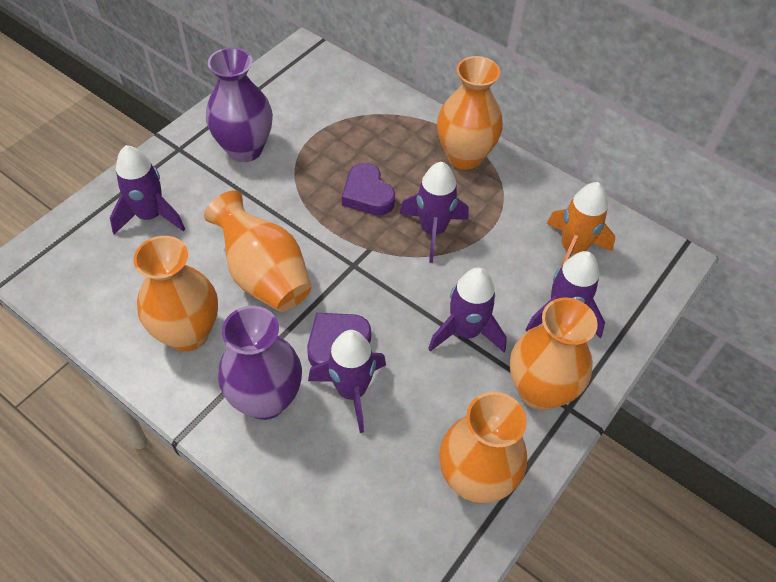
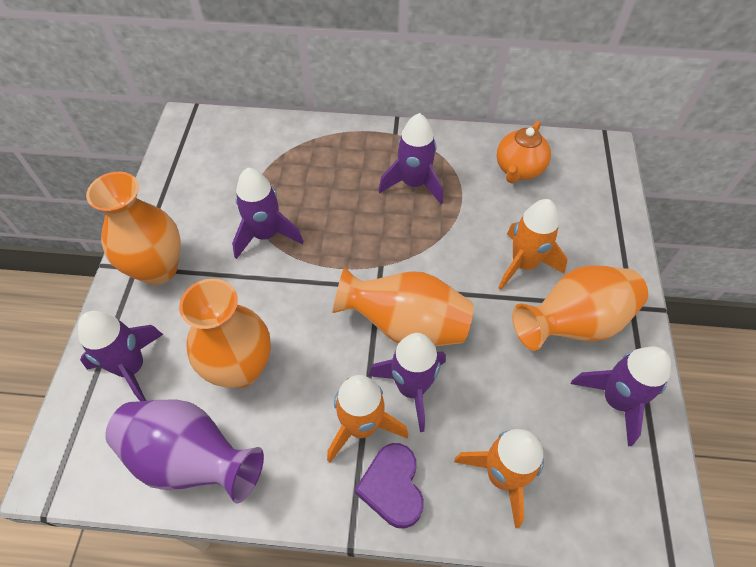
orange rocket: 1 -> 3
orange teapot: 0 -> 1
orange vase: 5 -> 4
purple heart: 2 -> 1
purple vase: 2 -> 1

